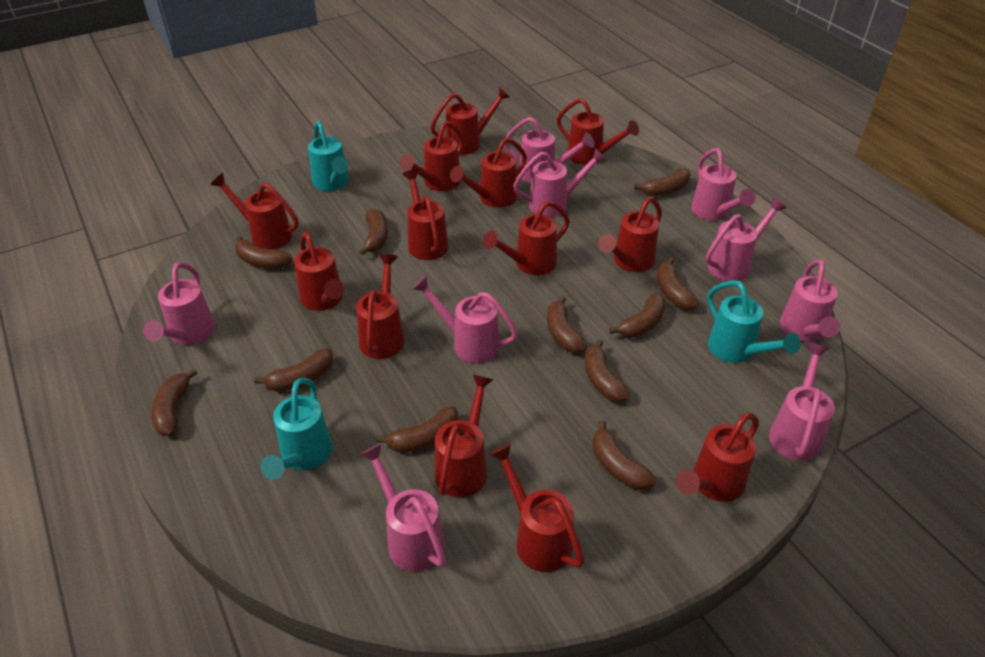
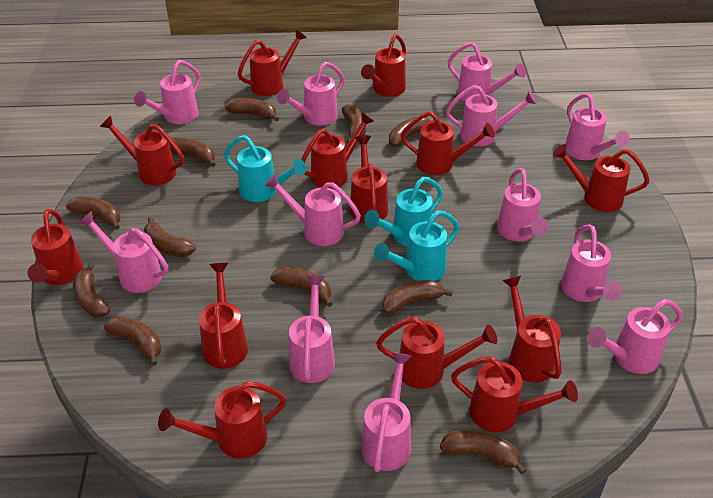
pink watering can: 9 -> 12

